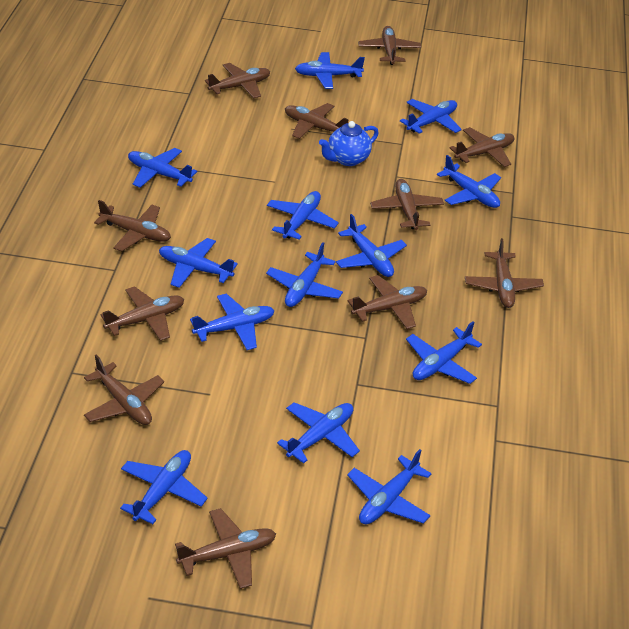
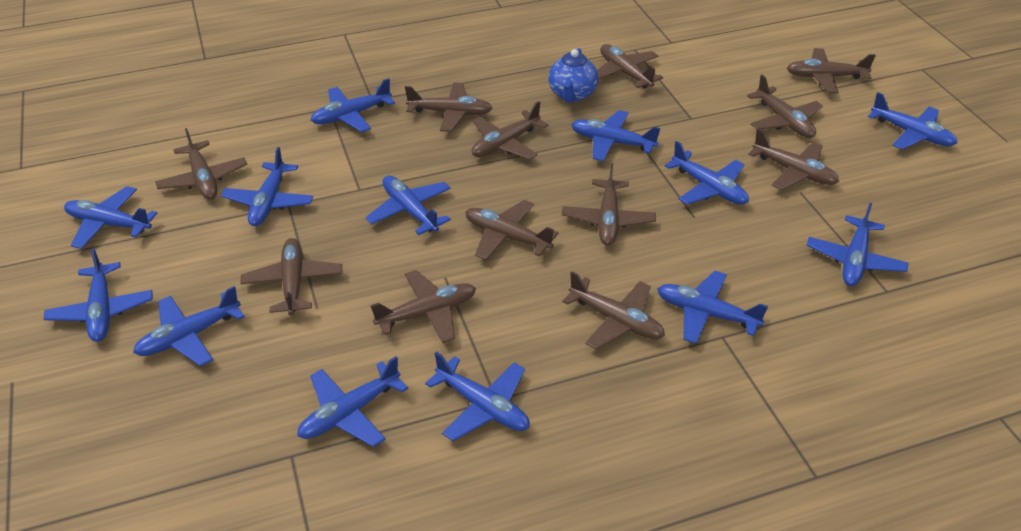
brown plane: 11 -> 12

